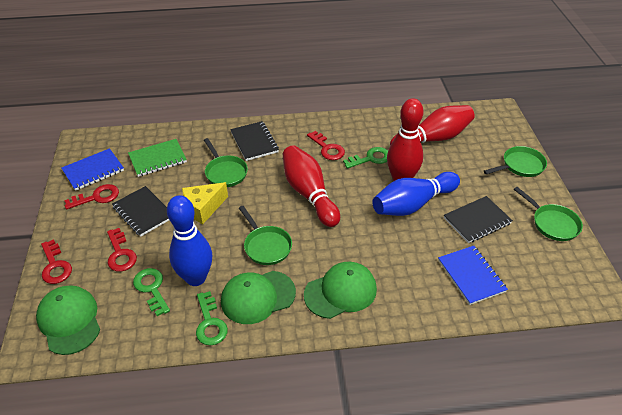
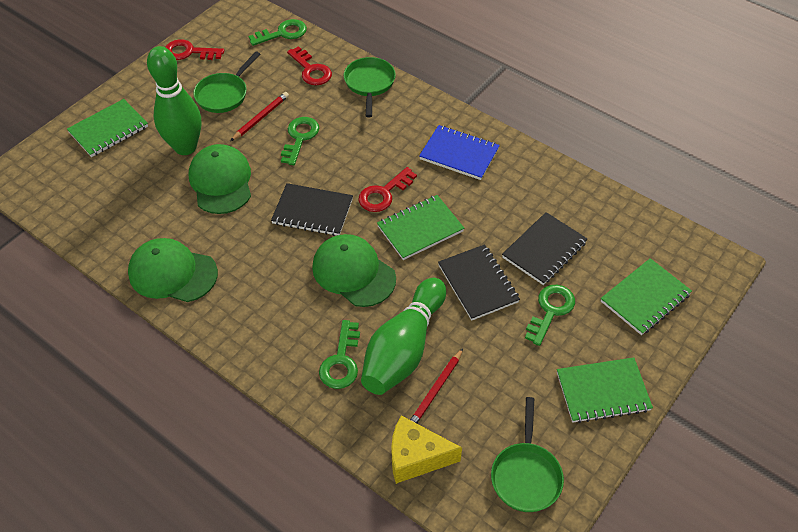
blue bowling pin: 2 -> 0
blue notebook: 2 -> 1
green bowling pin: 0 -> 2
green key: 3 -> 4
green notebook: 1 -> 4
green pan: 4 -> 3
red bowling pin: 3 -> 0
red key: 4 -> 3
red pencil: 0 -> 2

